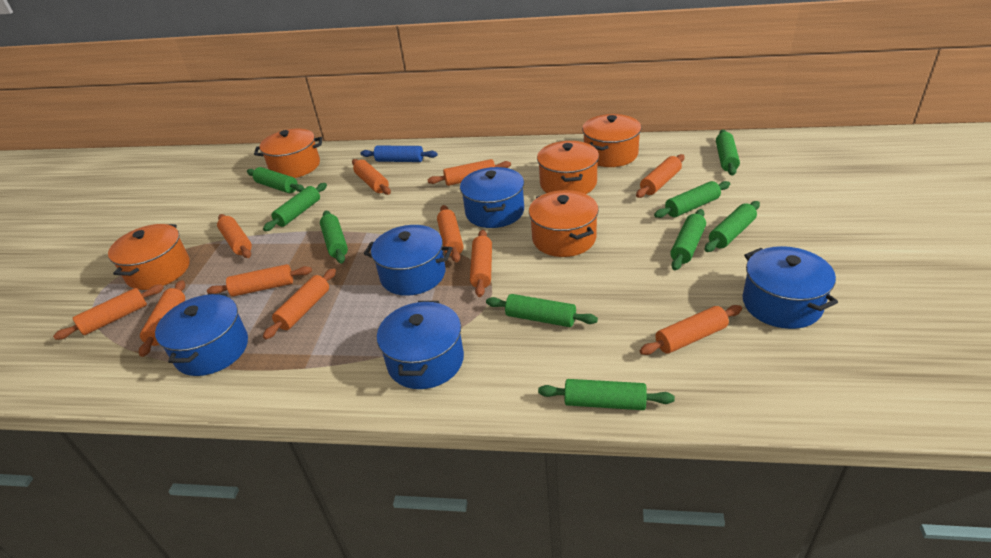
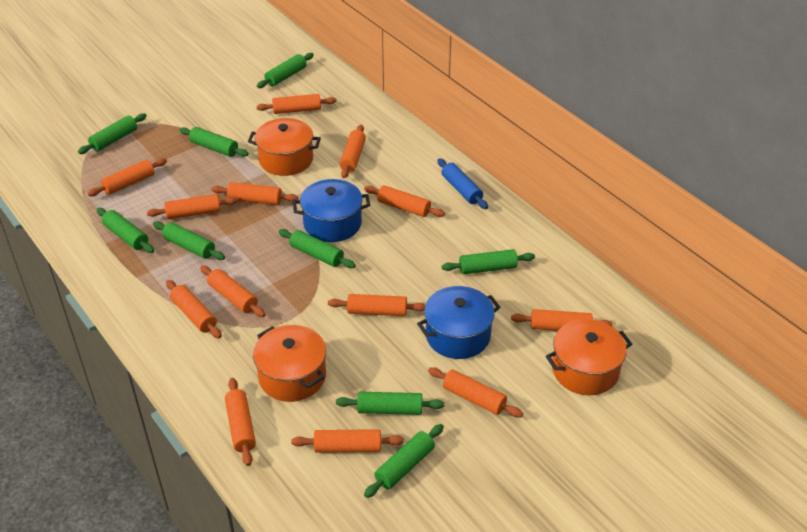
blue pot: 5 -> 2
orange pot: 5 -> 3
orange rolling pin: 11 -> 13

